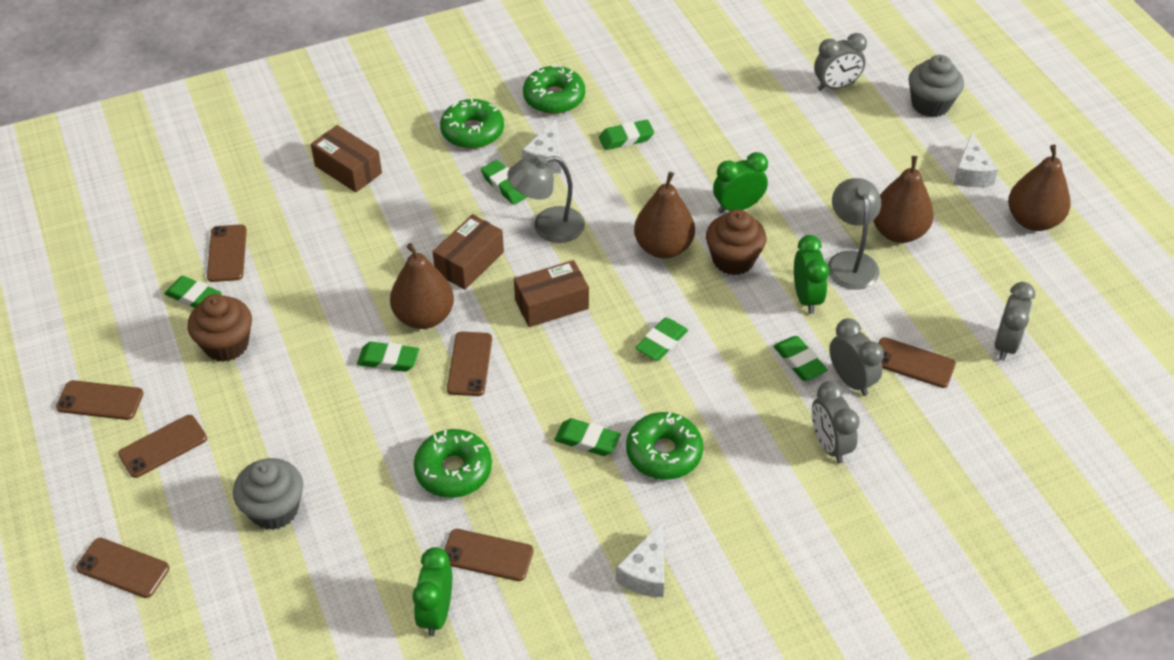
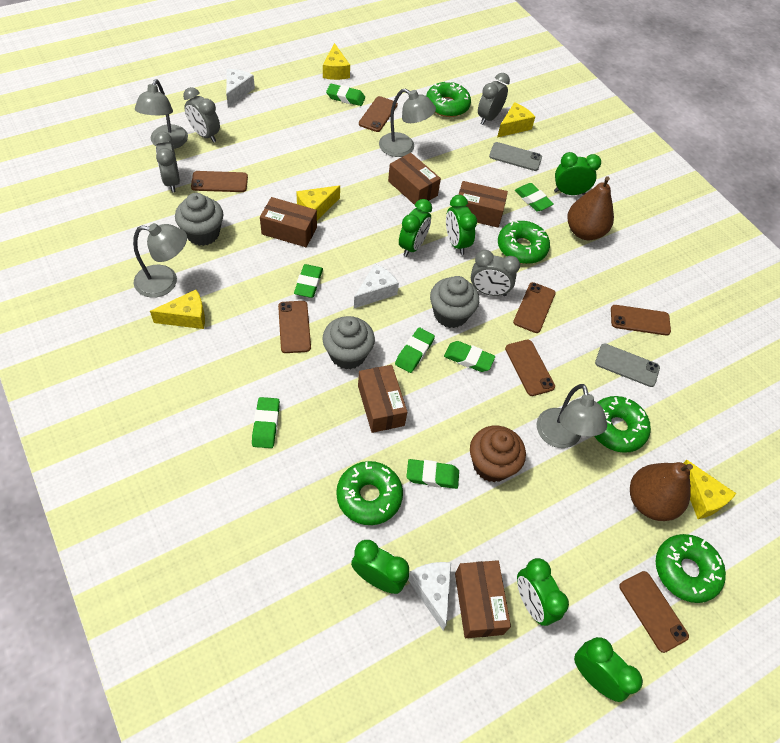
brown box: 3 -> 5
brown cupcake: 2 -> 1
brown pear: 4 -> 2
green clock: 3 -> 6
green donut: 4 -> 5
grey cupcake: 2 -> 3
grey lamp: 2 -> 4
grey phone: 0 -> 2
yellow cheese: 0 -> 5

